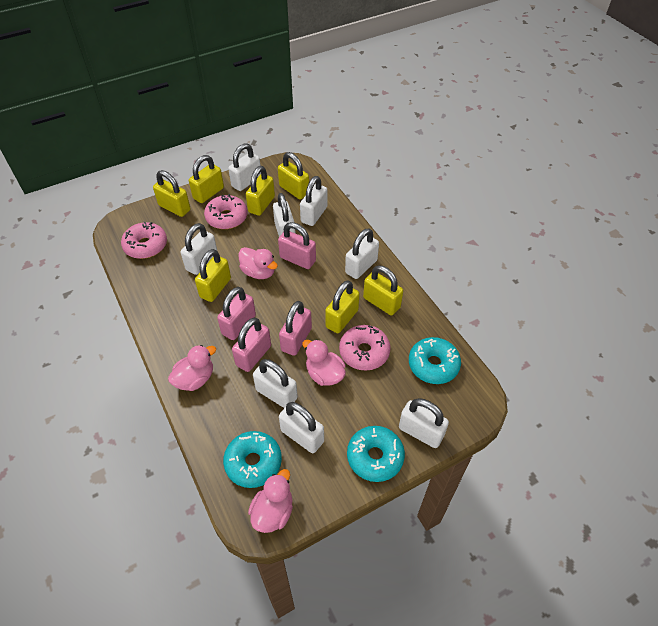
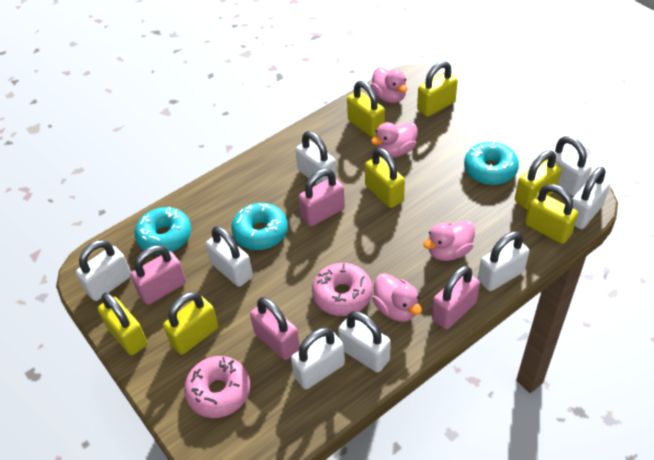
pink donut: 3 -> 2

